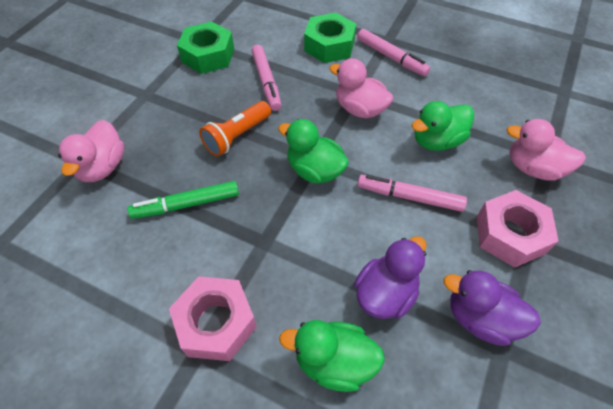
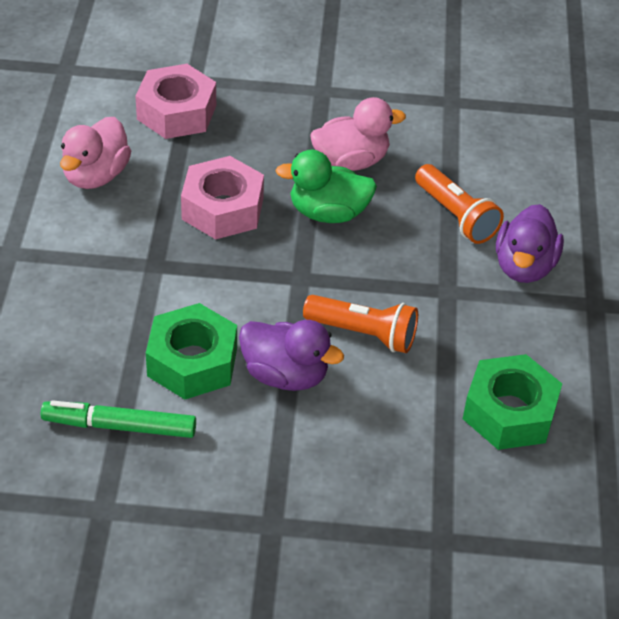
green duck: 3 -> 1
orange flashlight: 1 -> 2
pink duck: 3 -> 2
pink marker: 3 -> 0

